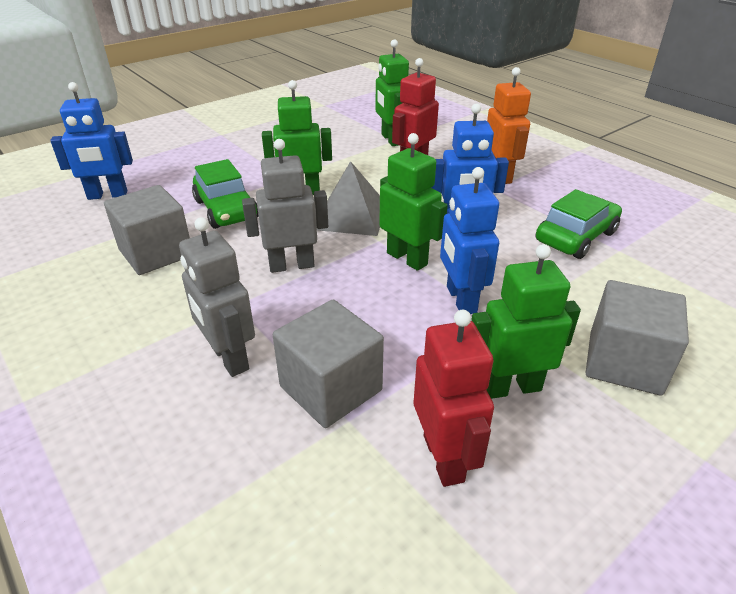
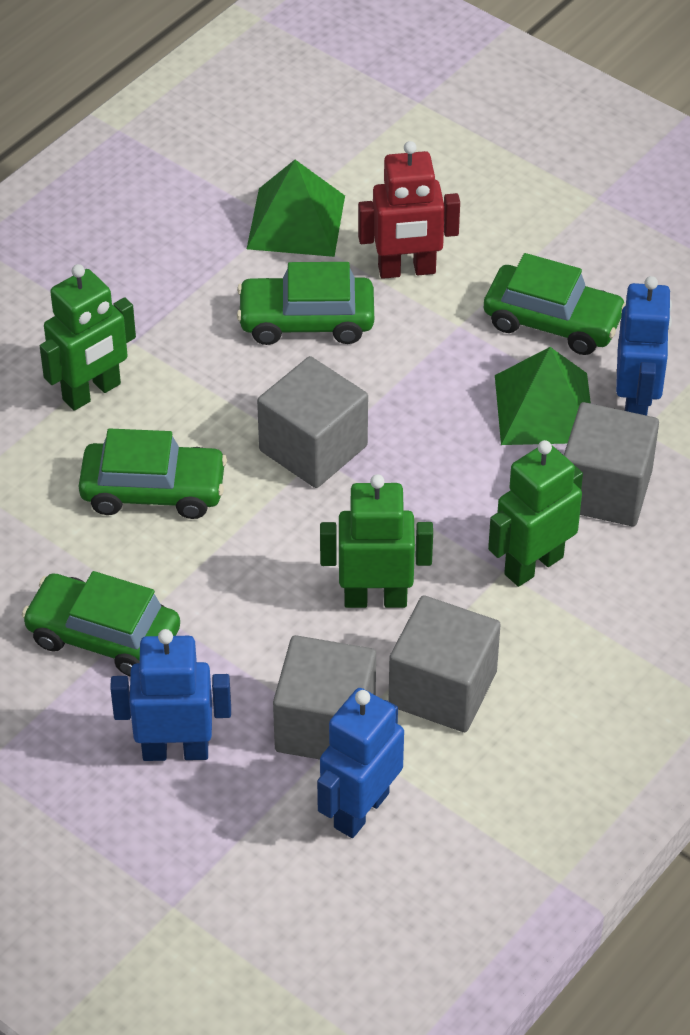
green car: 2 -> 4
green pyramid: 0 -> 2
green robot: 4 -> 3
grey cube: 3 -> 4
grey pyramid: 1 -> 0
grey robot: 2 -> 0
orange robot: 1 -> 0
red robot: 2 -> 1

